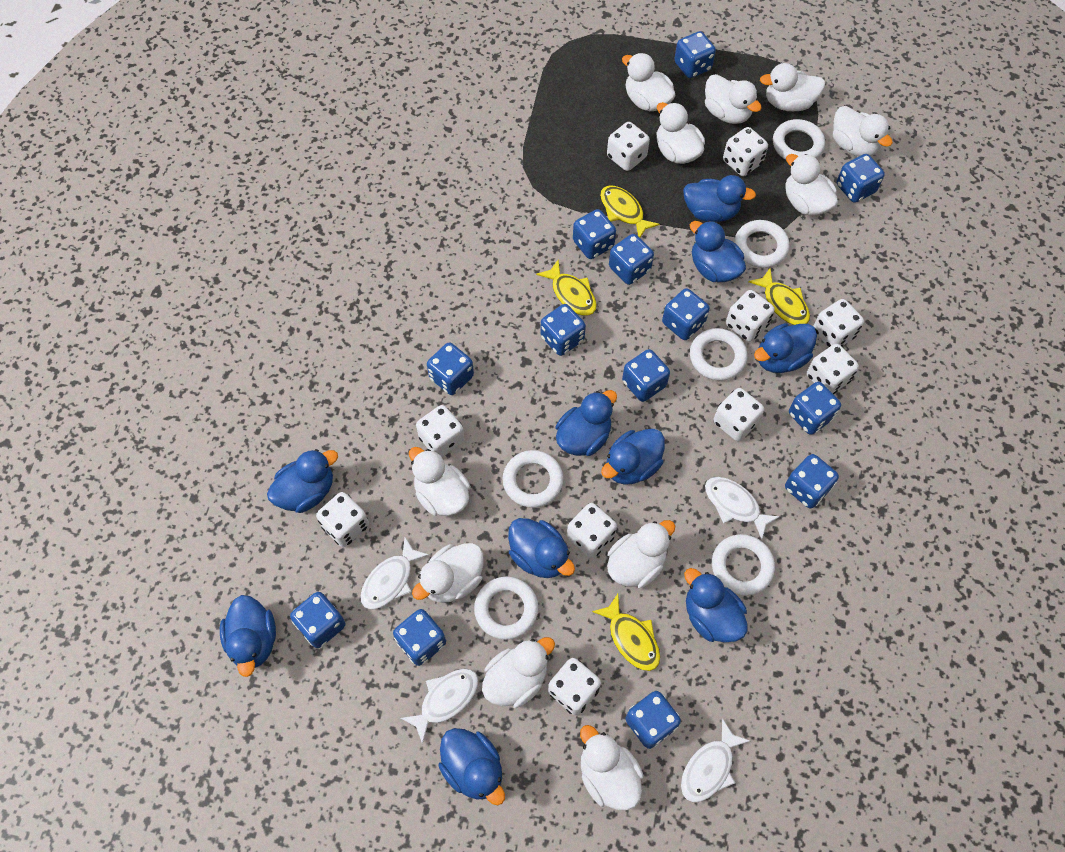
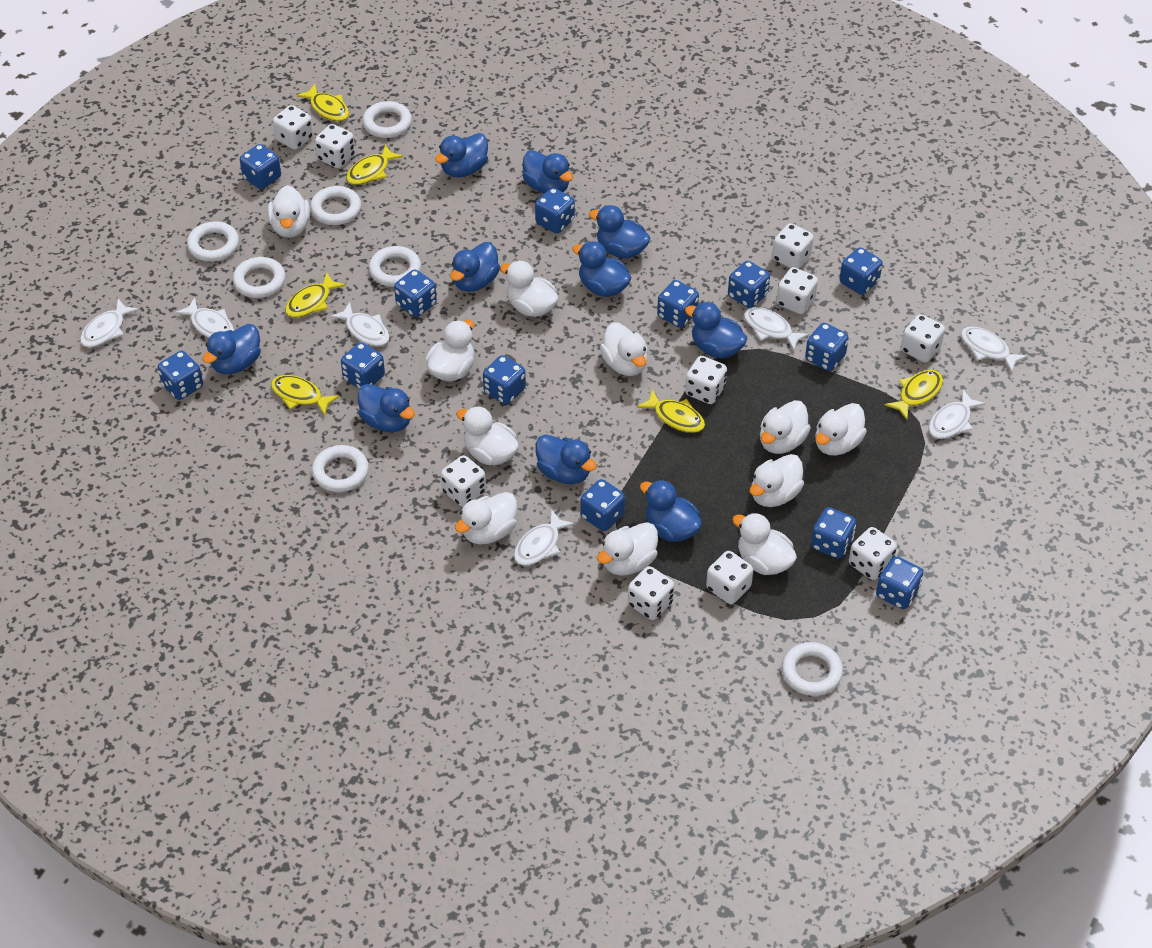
white fish: 4 -> 7
white ring: 6 -> 7
yellow fish: 4 -> 6

